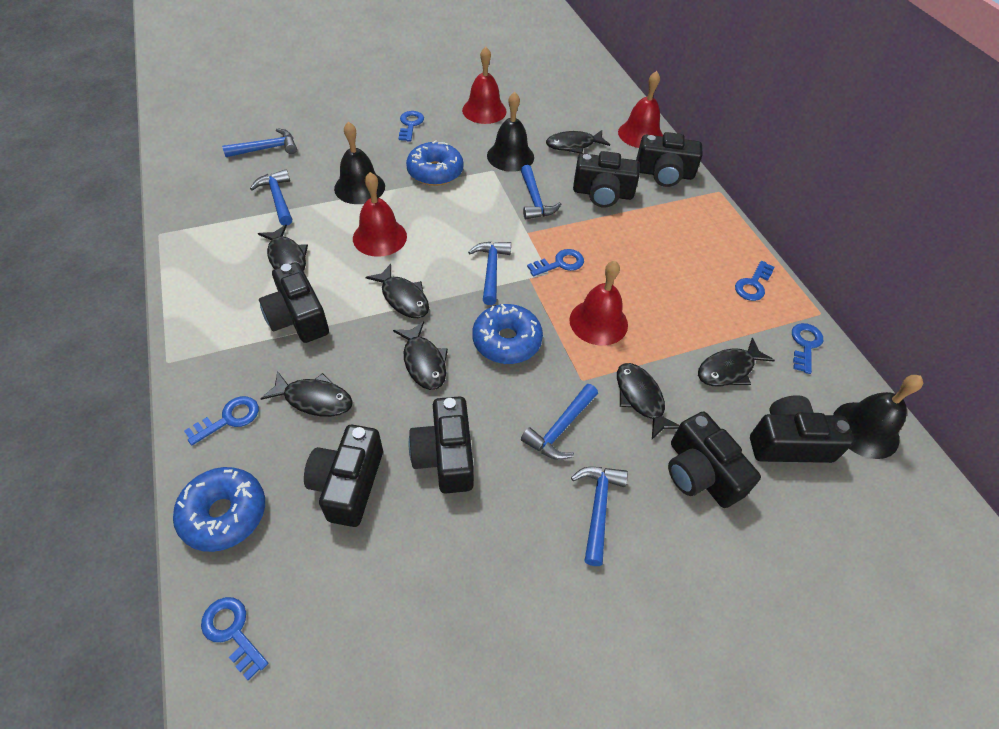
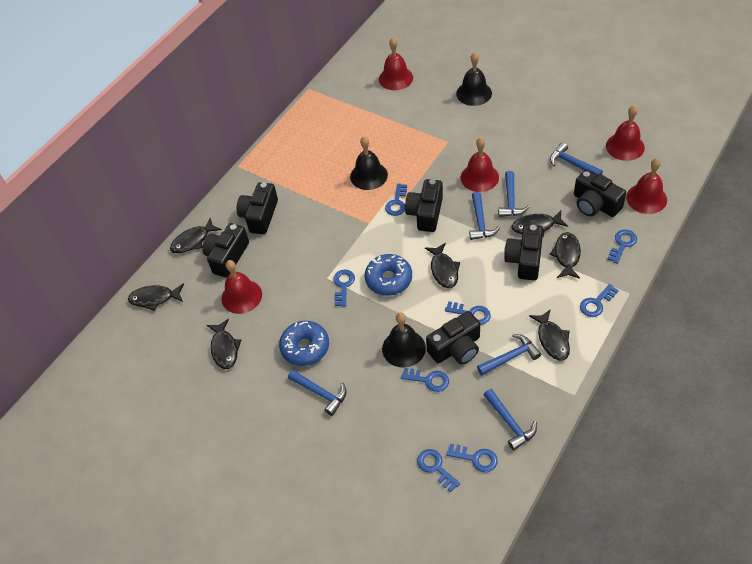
black camera: 7 -> 6
blue donut: 3 -> 2
blue key: 6 -> 8
red bell: 4 -> 5

